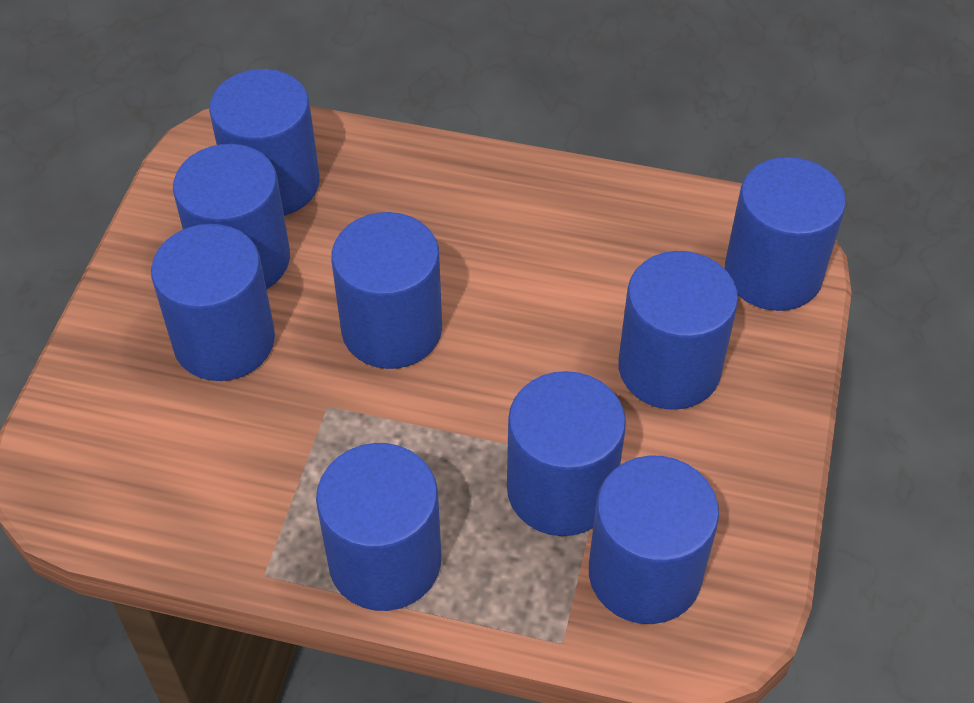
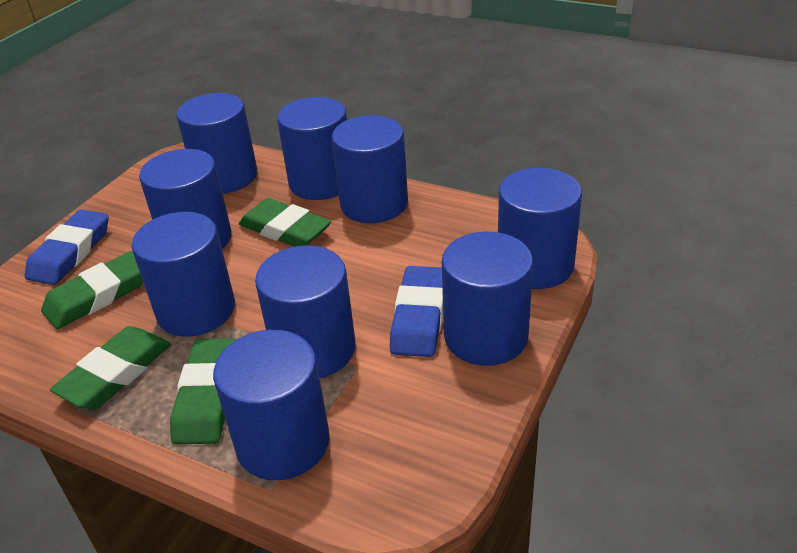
blue eraser: 0 -> 2
green eraser: 0 -> 4

